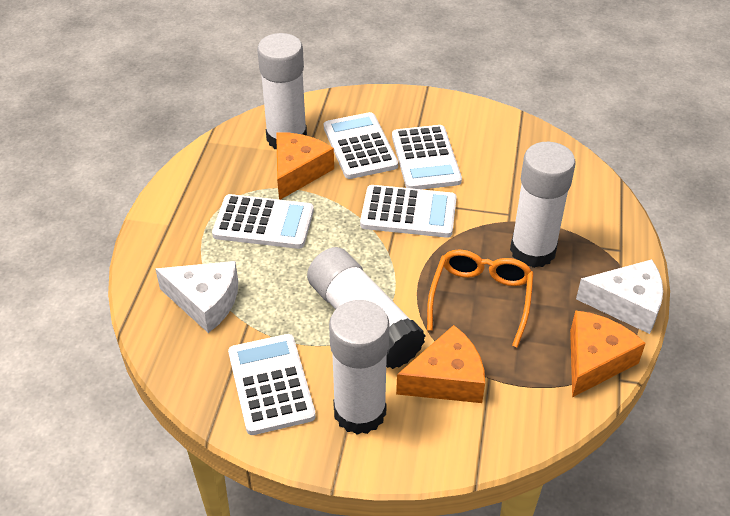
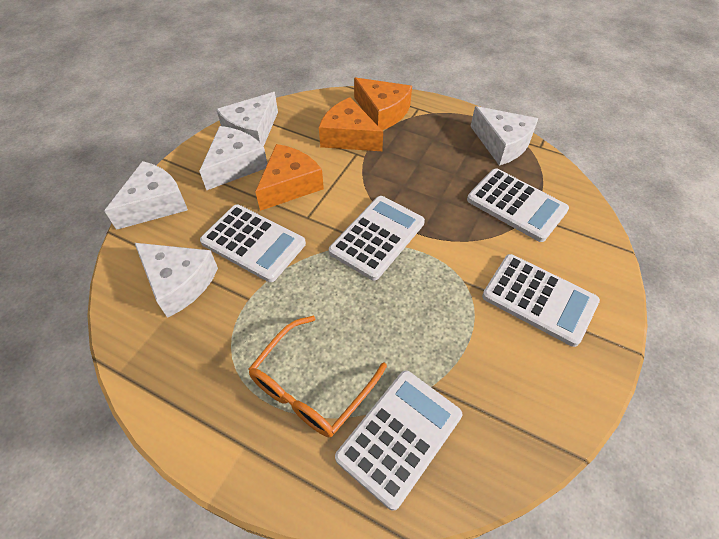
white cheese: 2 -> 5
white glue stick: 4 -> 0

